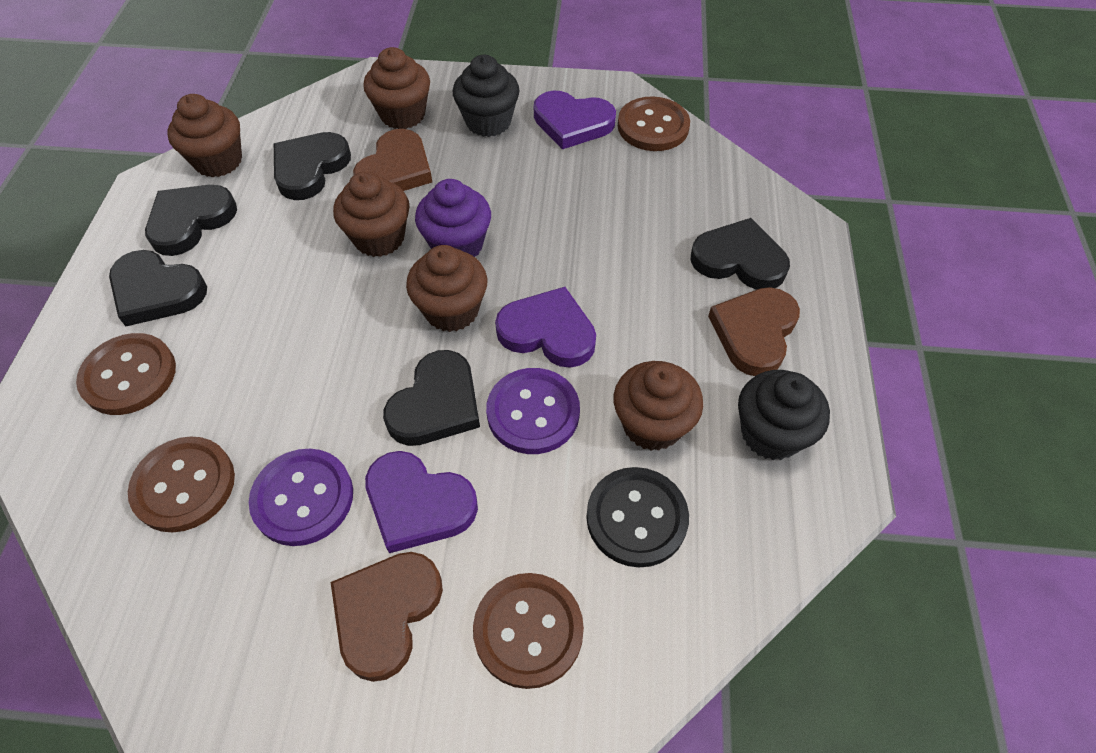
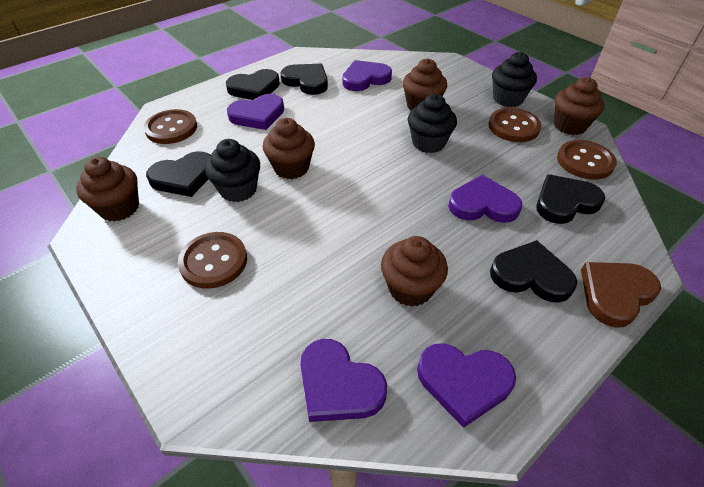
black button: 1 -> 0
black cupcake: 2 -> 3
brown heart: 3 -> 1
purple button: 2 -> 0
purple cupcake: 1 -> 0
purple heart: 3 -> 5

